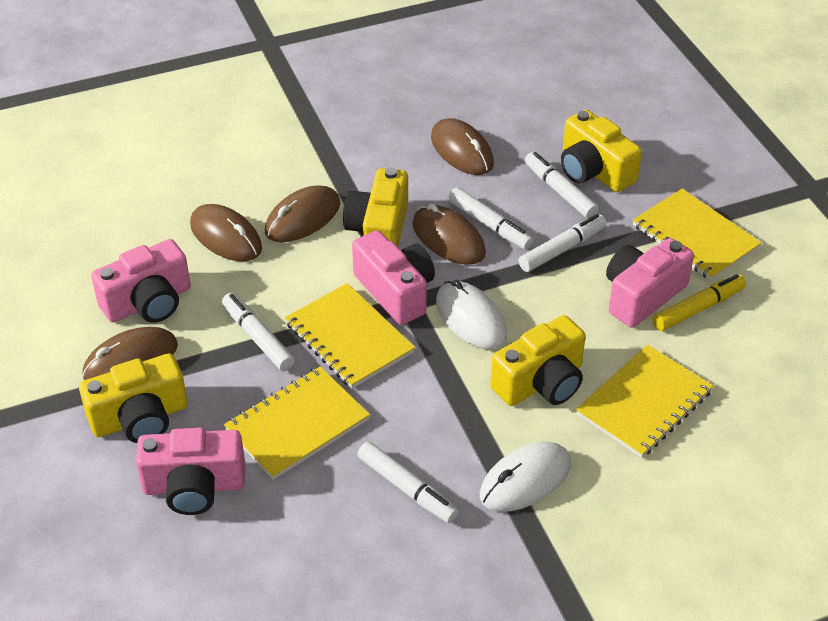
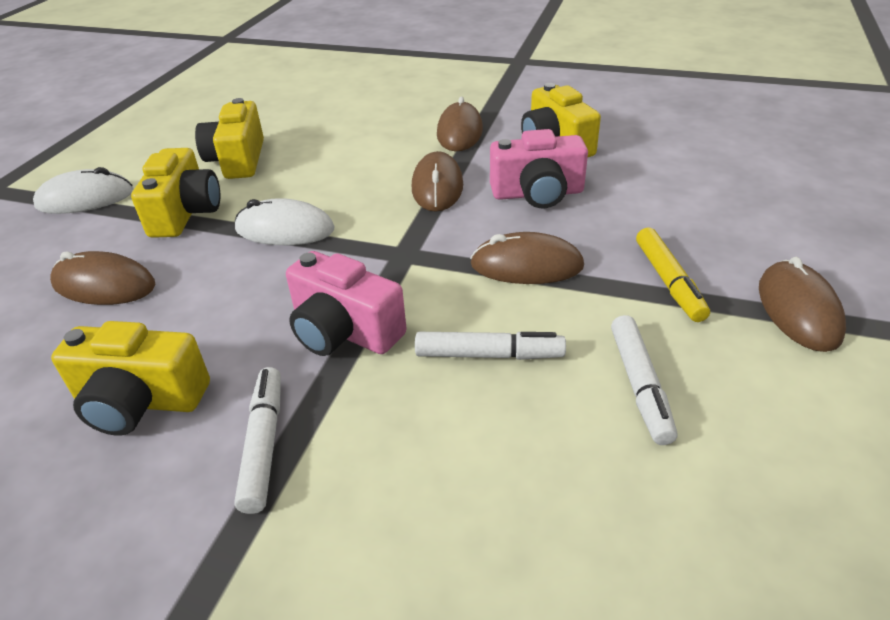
pink camera: 4 -> 2
white marker: 5 -> 3
yellow notebook: 4 -> 0

